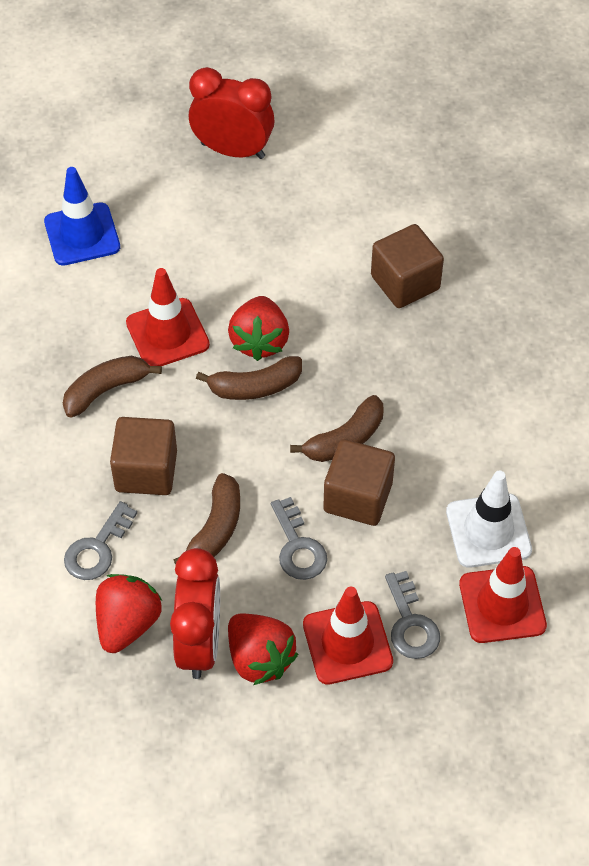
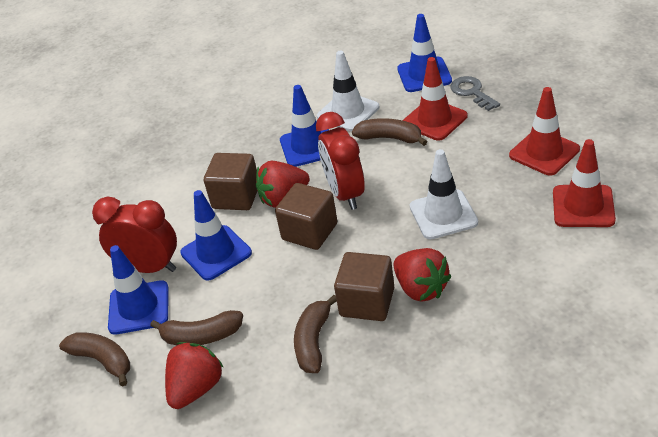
blue traffic cone: 1 -> 4
grey key: 3 -> 1
white traffic cone: 1 -> 2

